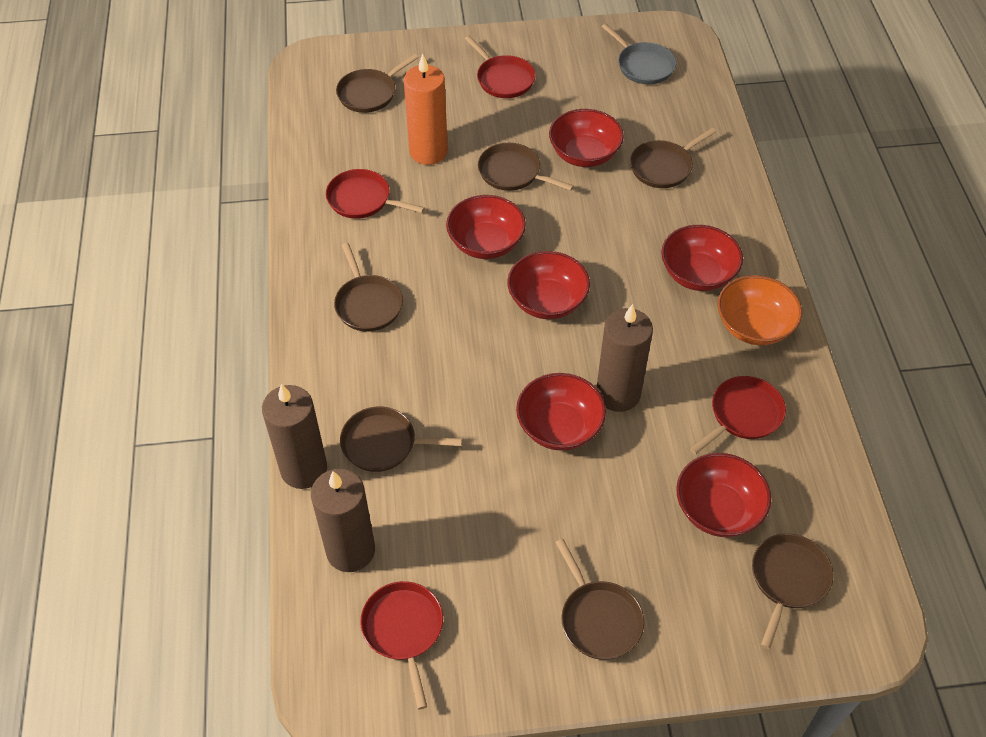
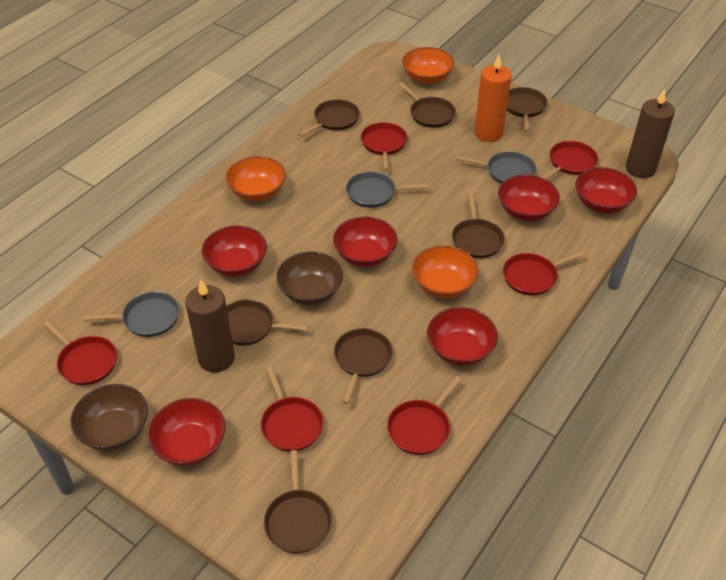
brown bowl: 0 -> 2
brown candle: 3 -> 2
grey pan: 1 -> 3
orange bowl: 1 -> 3
red pan: 4 -> 6

